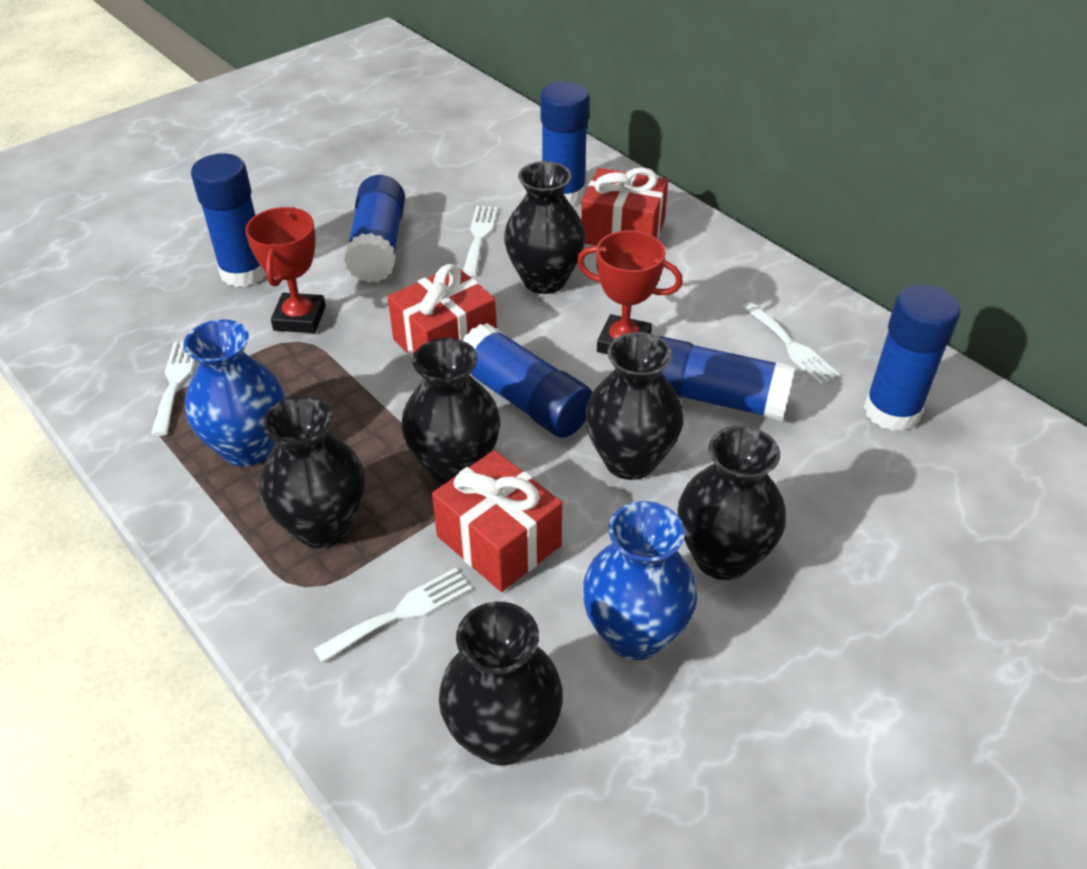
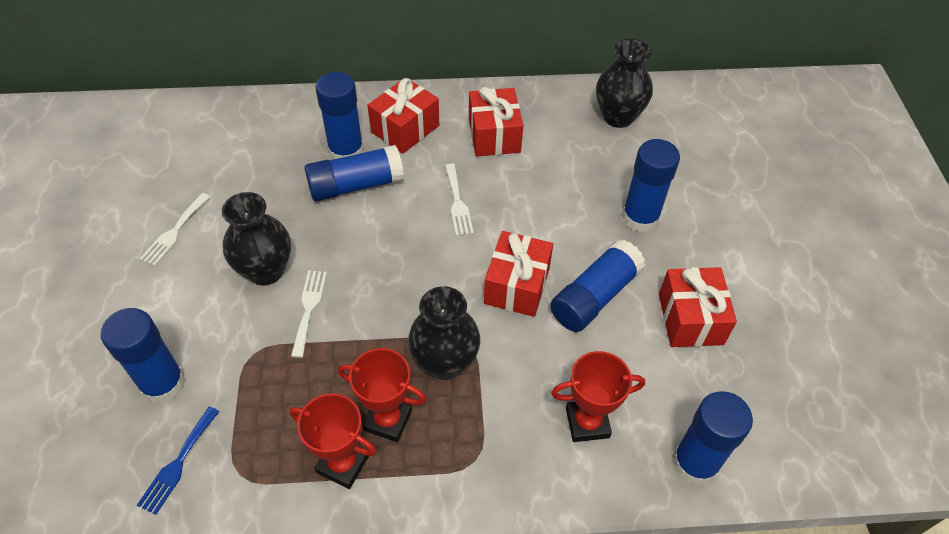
black vase: 6 -> 3
blue fork: 0 -> 1
blue vase: 2 -> 0
red gift: 3 -> 4
red trophy: 2 -> 3
white fork: 4 -> 3

